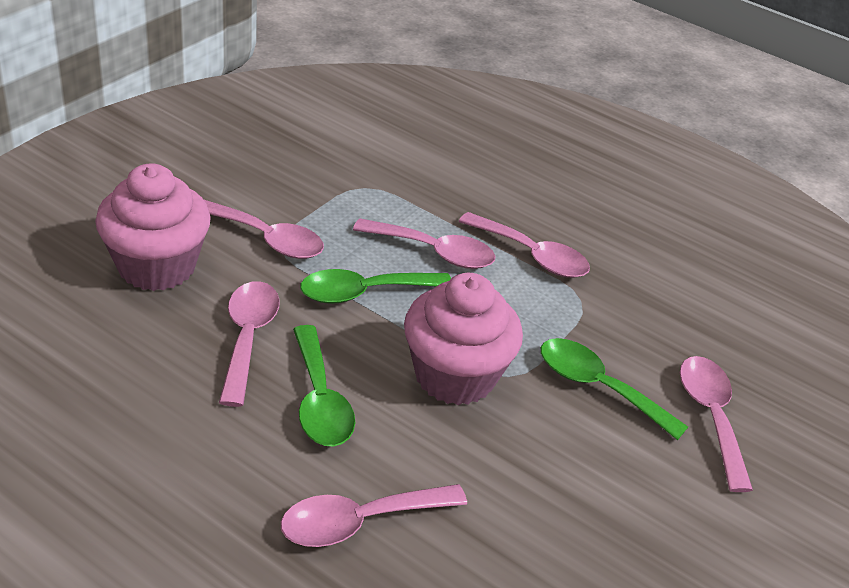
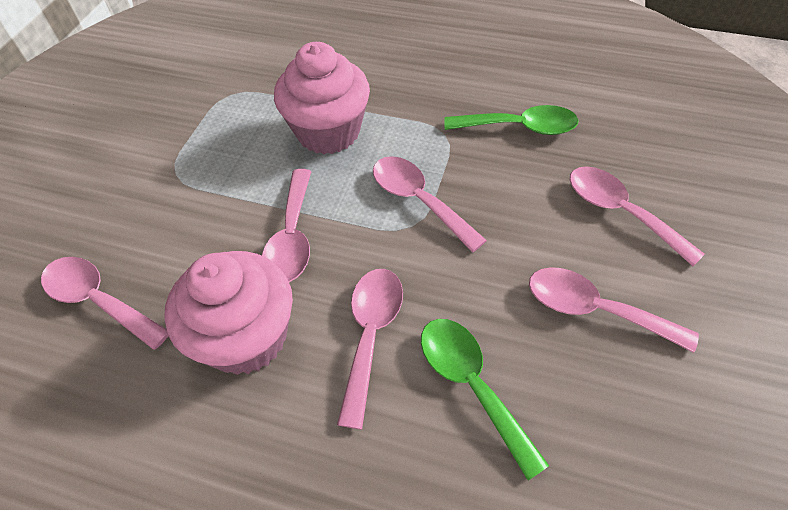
green spoon: 3 -> 2

